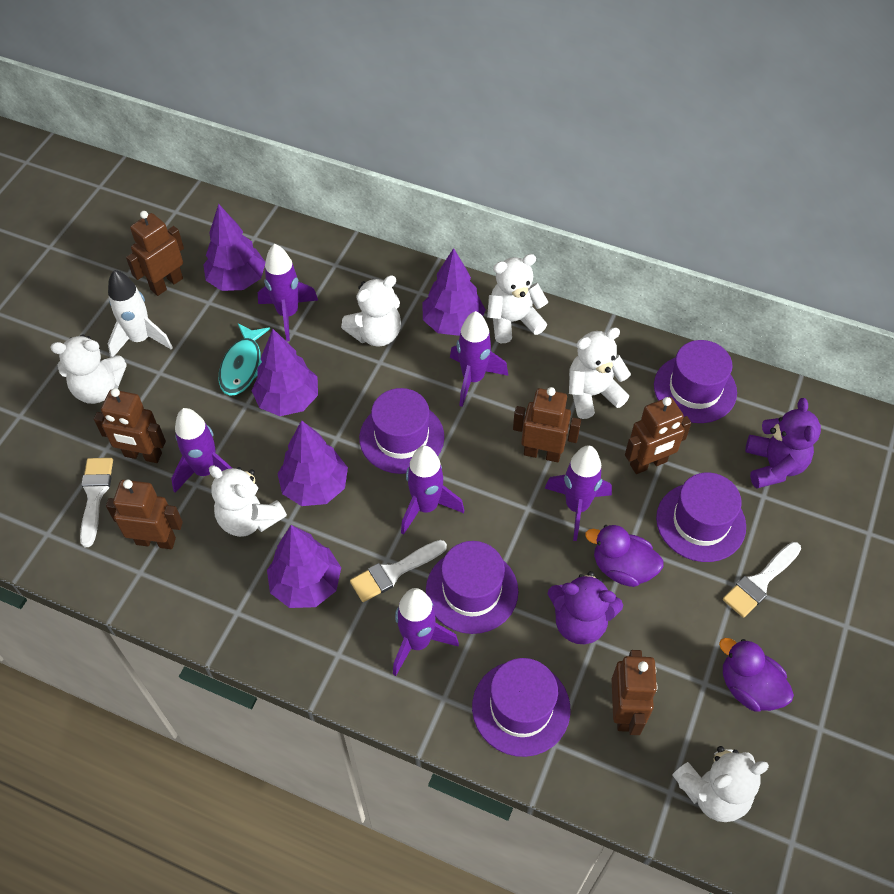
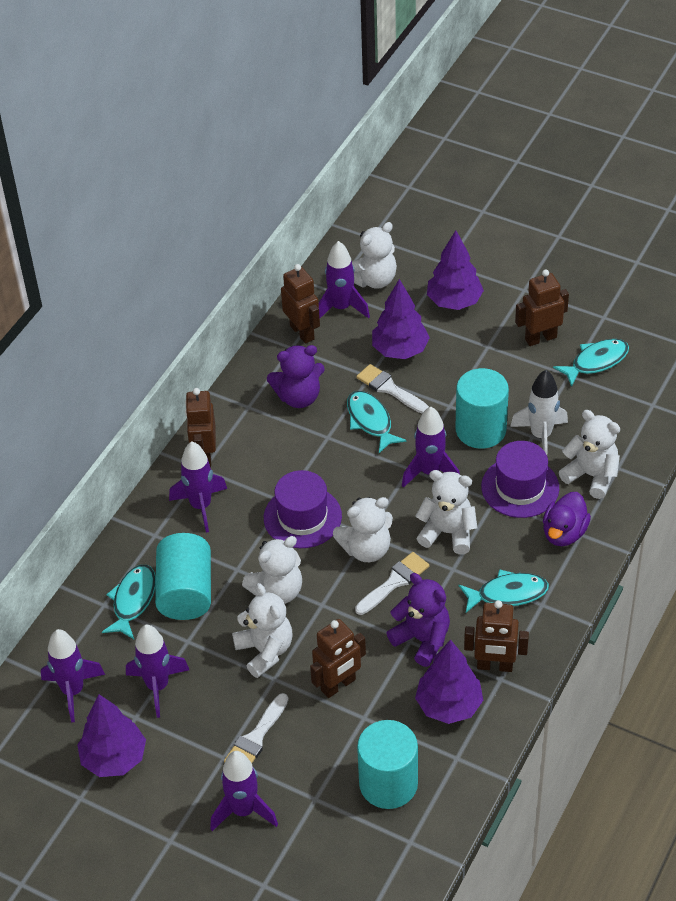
brown robot: 6 -> 5
purple duck: 2 -> 1
purple hat: 5 -> 2
purple tree: 5 -> 4
turquoise cylinder: 0 -> 3
turquoise fish: 1 -> 4

